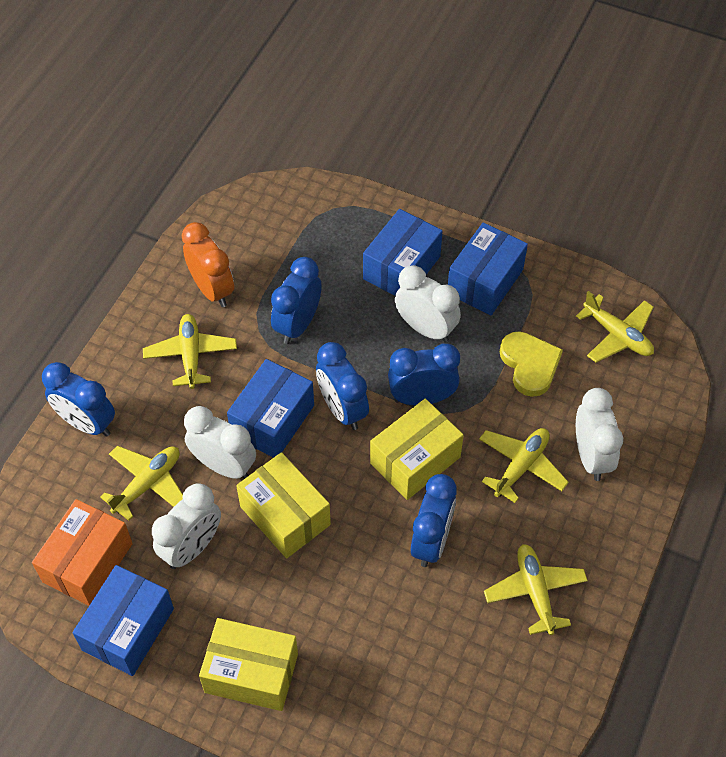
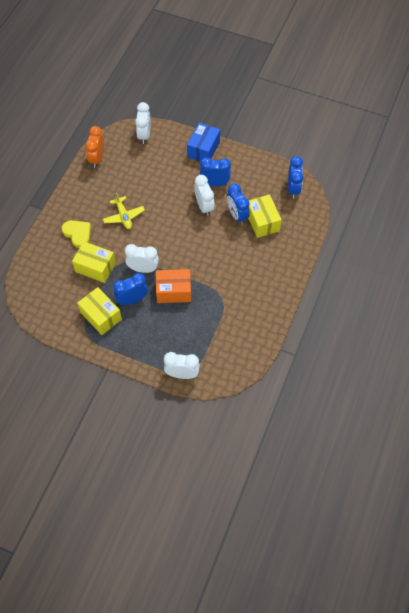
blue box: 4 -> 1
blue clock: 5 -> 4
yellow plane: 5 -> 1

